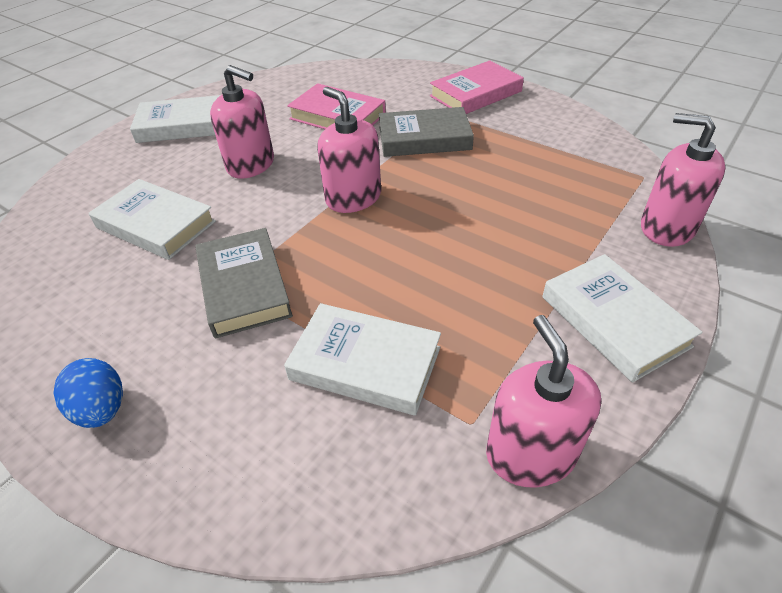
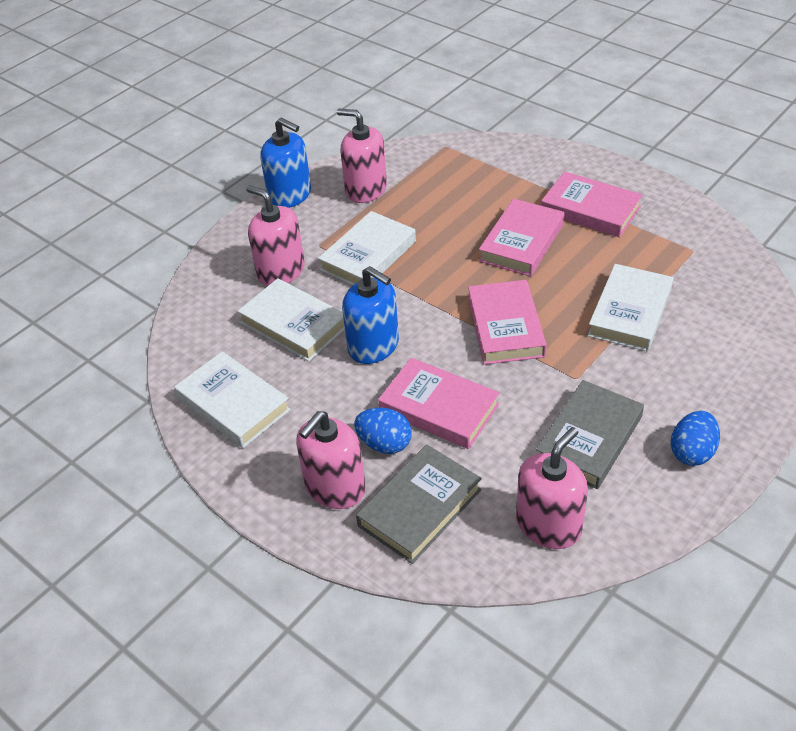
blue egg: 1 -> 2
blue soap dispenser: 0 -> 2
pink book: 2 -> 4

